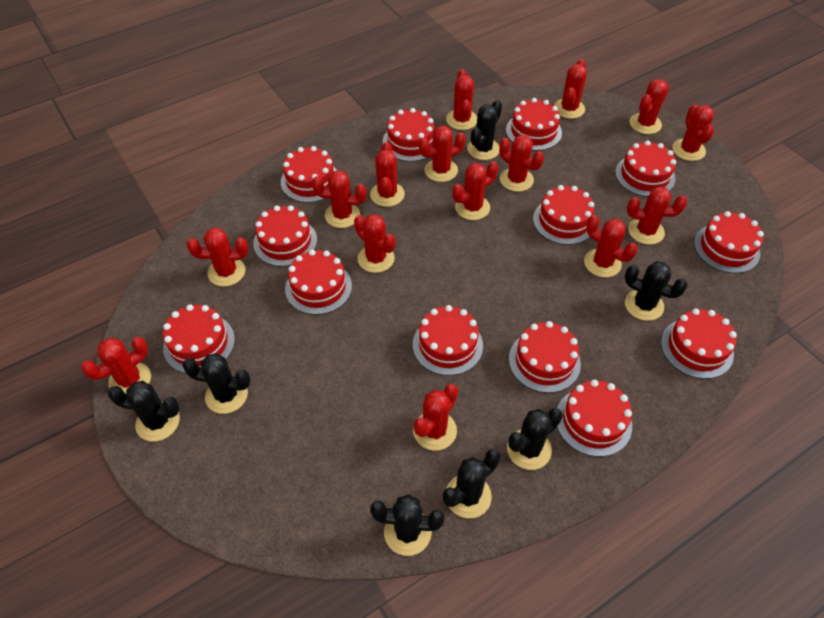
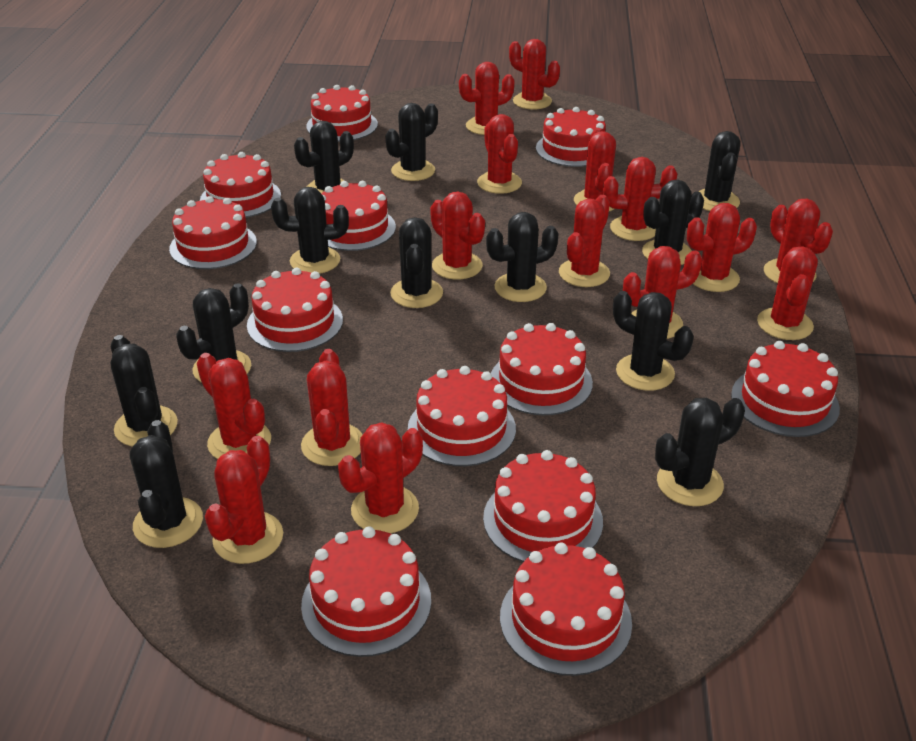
black cactus: 7 -> 12
red cake: 13 -> 12

